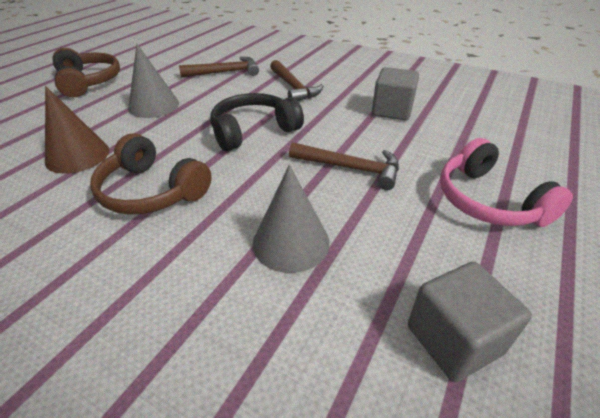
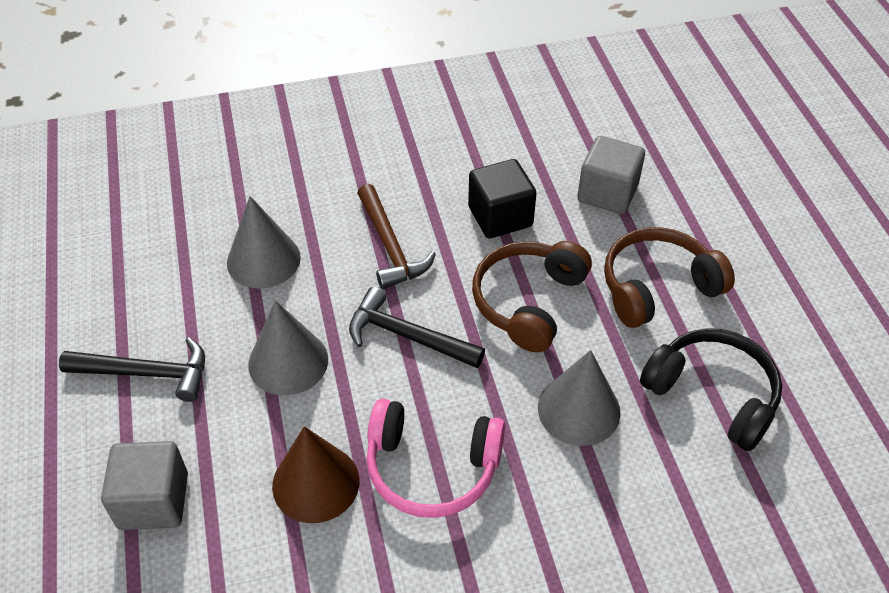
black cube: 0 -> 1
black hammer: 0 -> 2
brown hammer: 3 -> 1
grey cone: 2 -> 3

